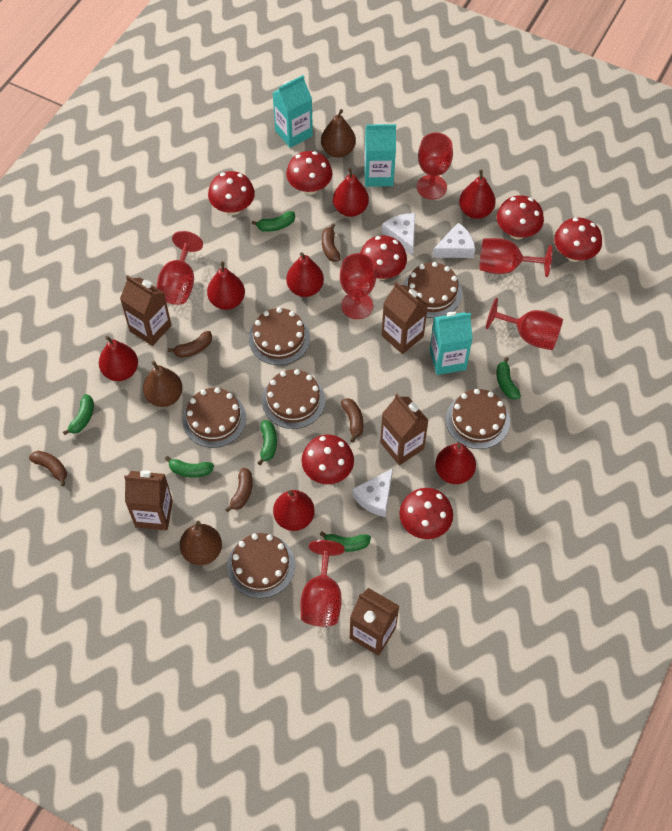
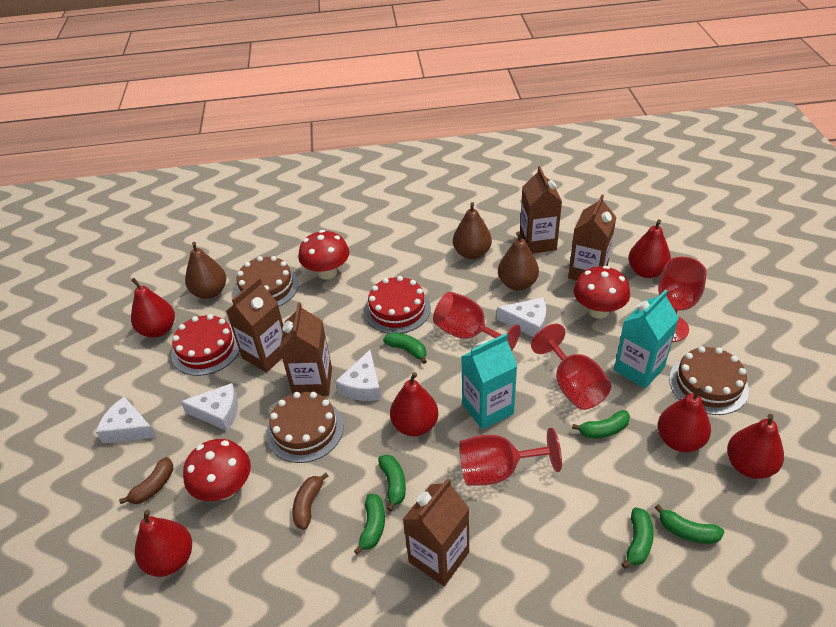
brown banana: 5 -> 2
brown cake: 6 -> 3
red cake: 0 -> 2
red goblet: 6 -> 4
red mushroom: 7 -> 3
red pear: 7 -> 6
turquoise carton: 3 -> 2
white cheese: 3 -> 4

